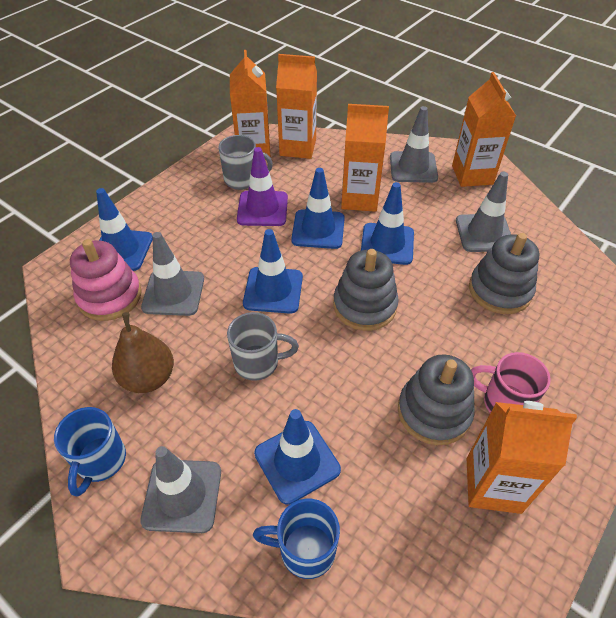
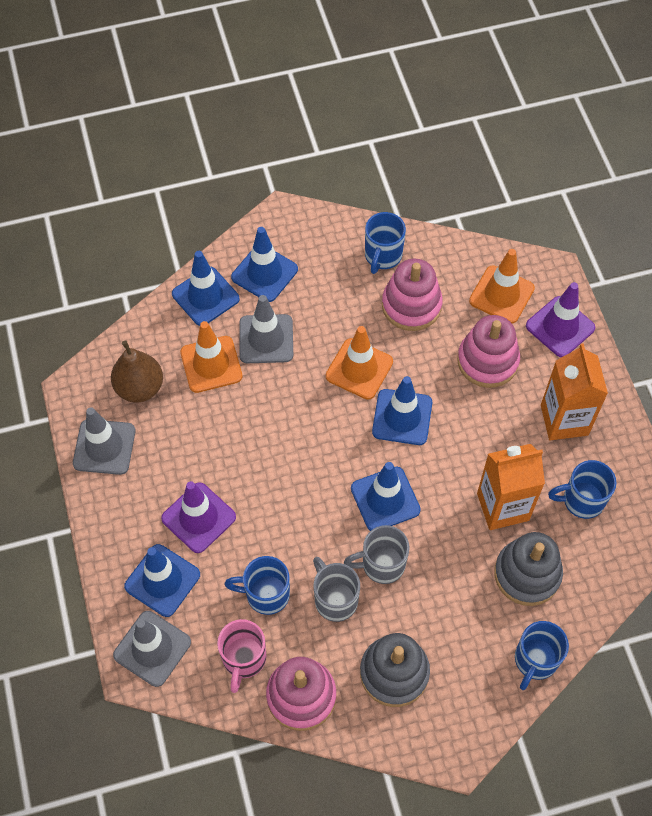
blue mug: 2 -> 4
grey stacking toy: 3 -> 2
grey traffic cone: 4 -> 3
orange carton: 5 -> 2
orange traffic cone: 0 -> 3
pink stacking toy: 1 -> 3
purple traffic cone: 1 -> 2

